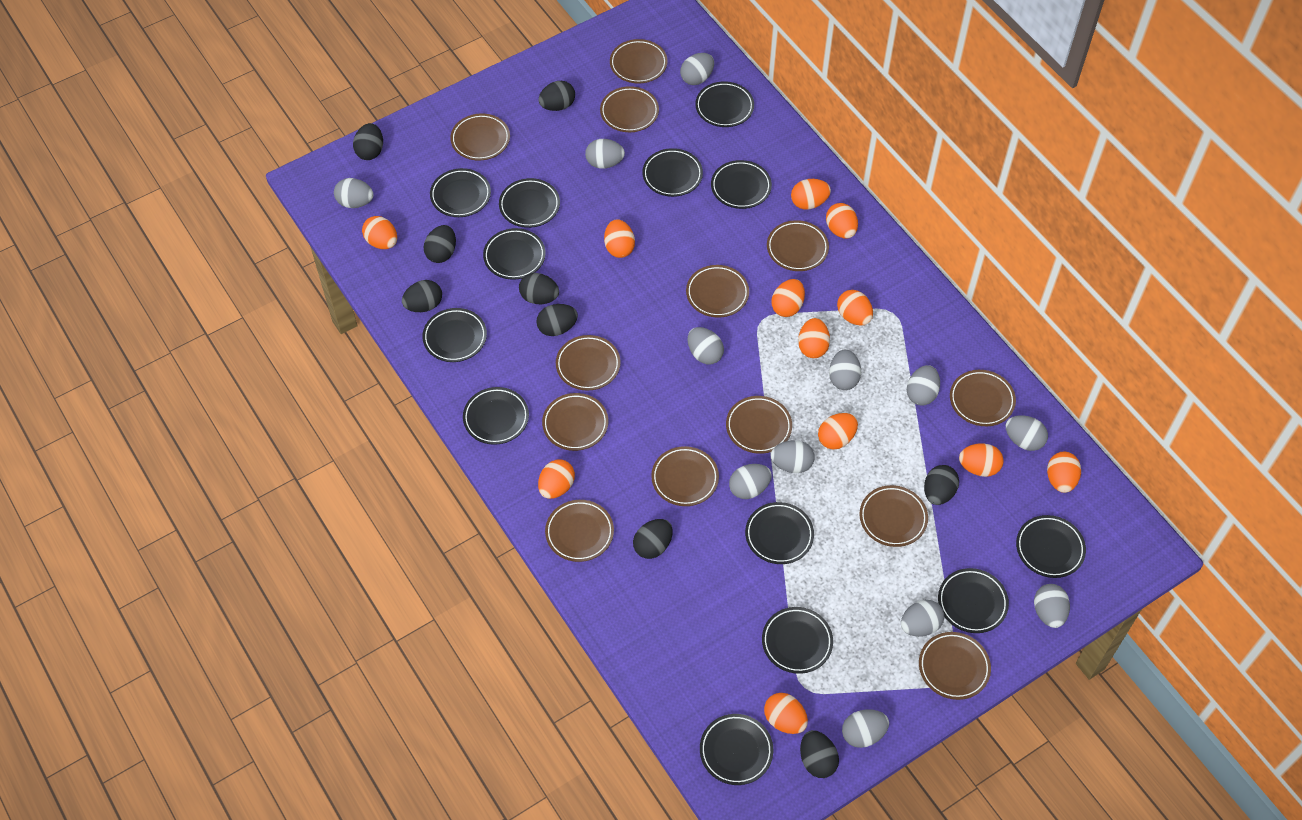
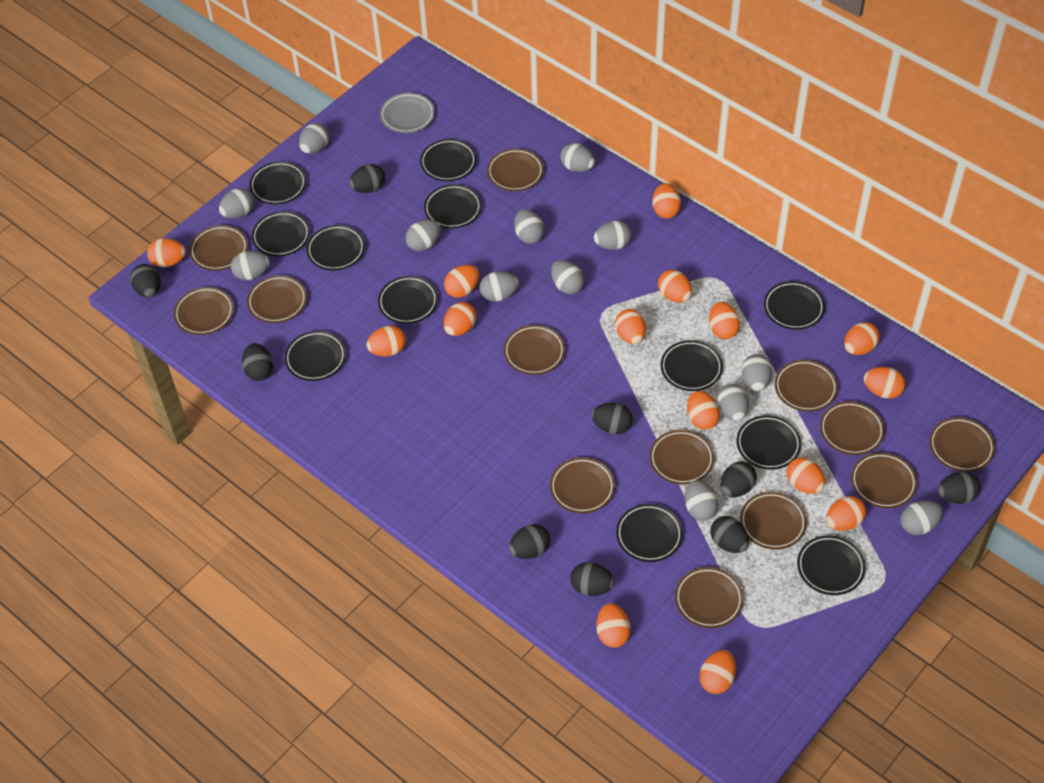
black plate: 13 -> 12
grey egg: 12 -> 13
grey plate: 0 -> 1
orange egg: 12 -> 15

